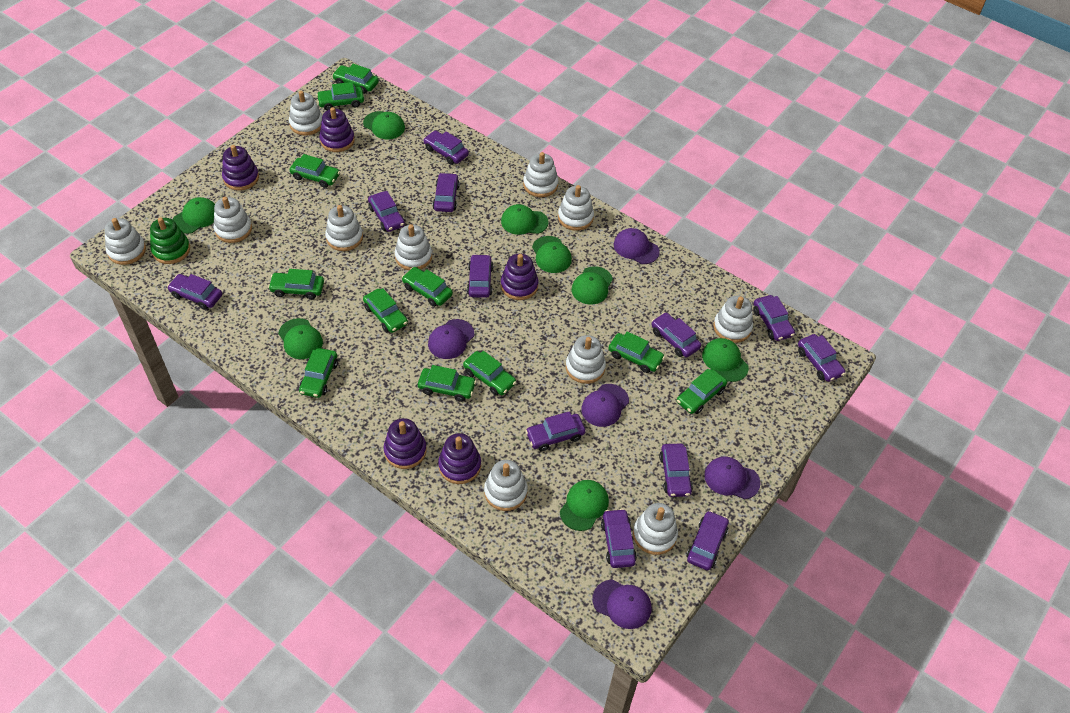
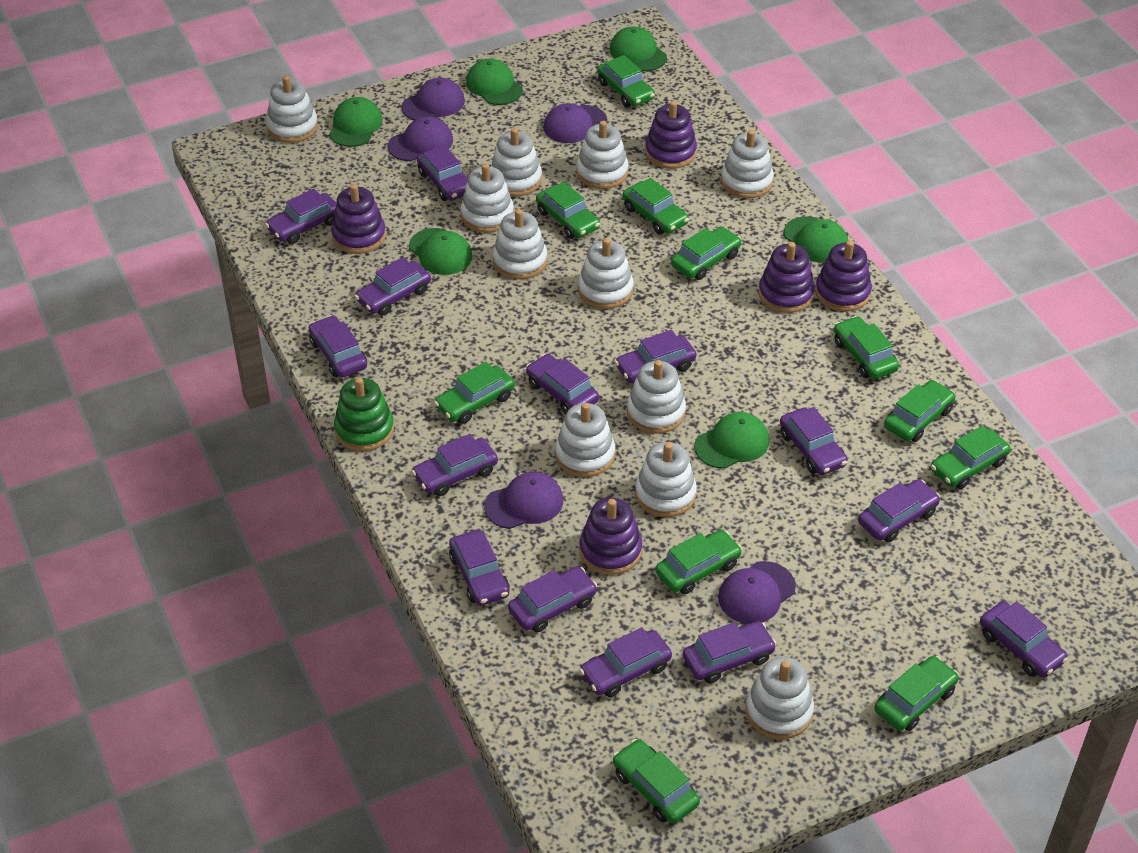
green cap: 8 -> 6
purple car: 12 -> 14

